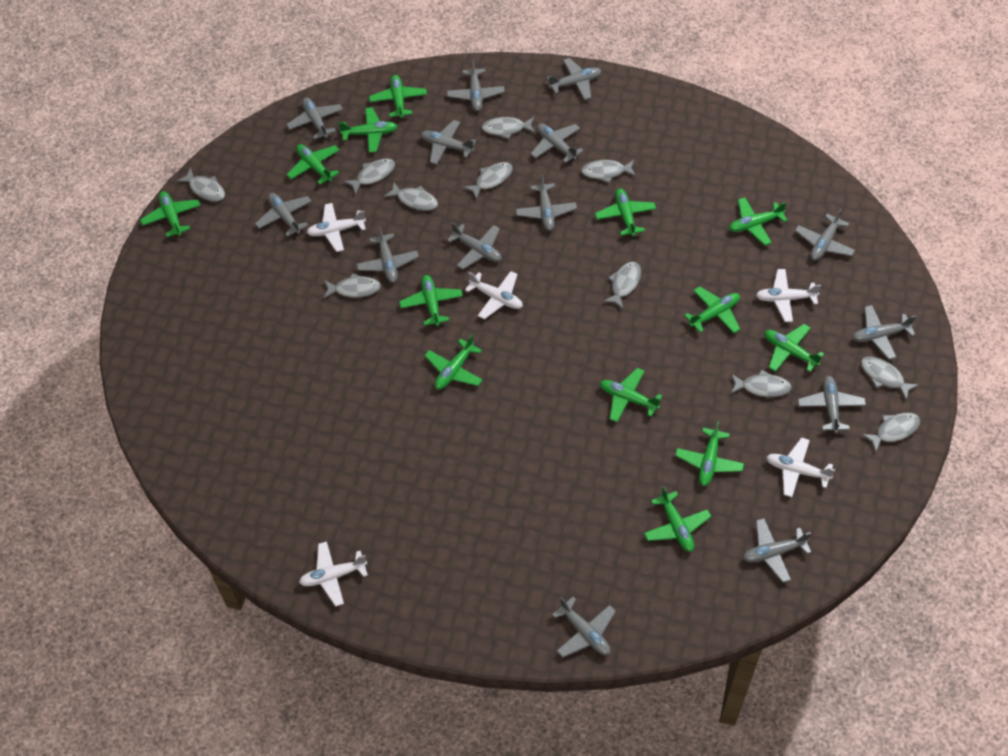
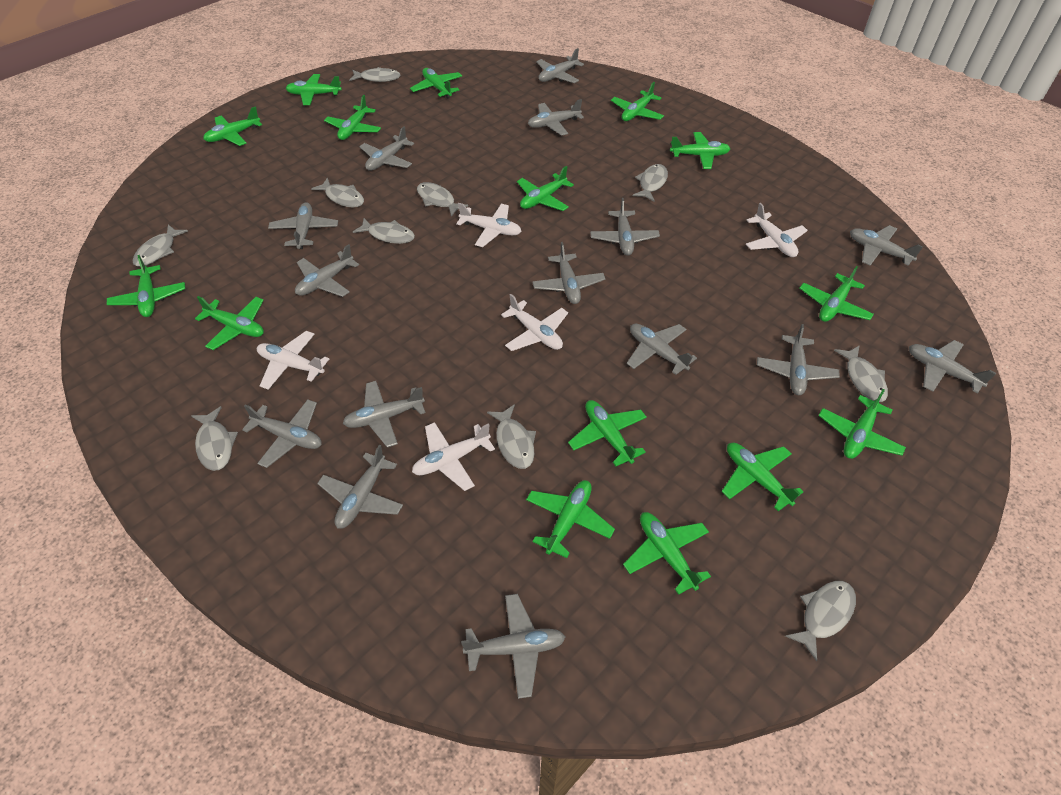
green plane: 13 -> 15
grey fish: 11 -> 10
grey plane: 14 -> 15

